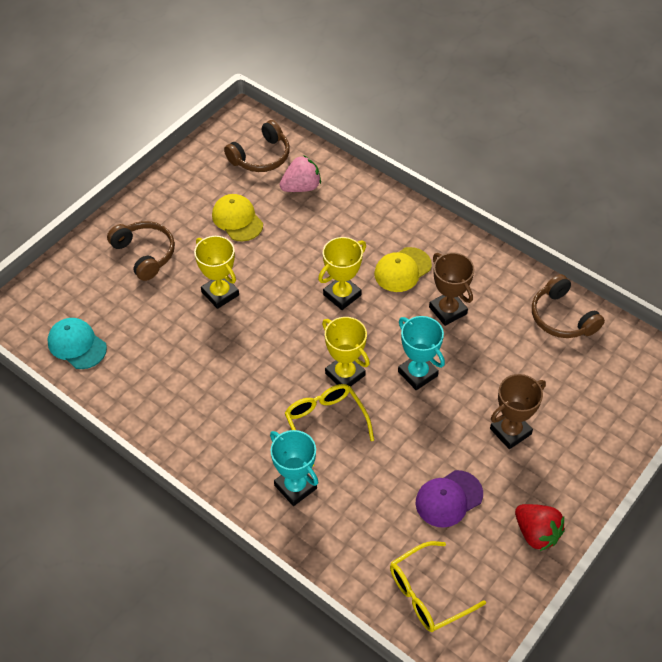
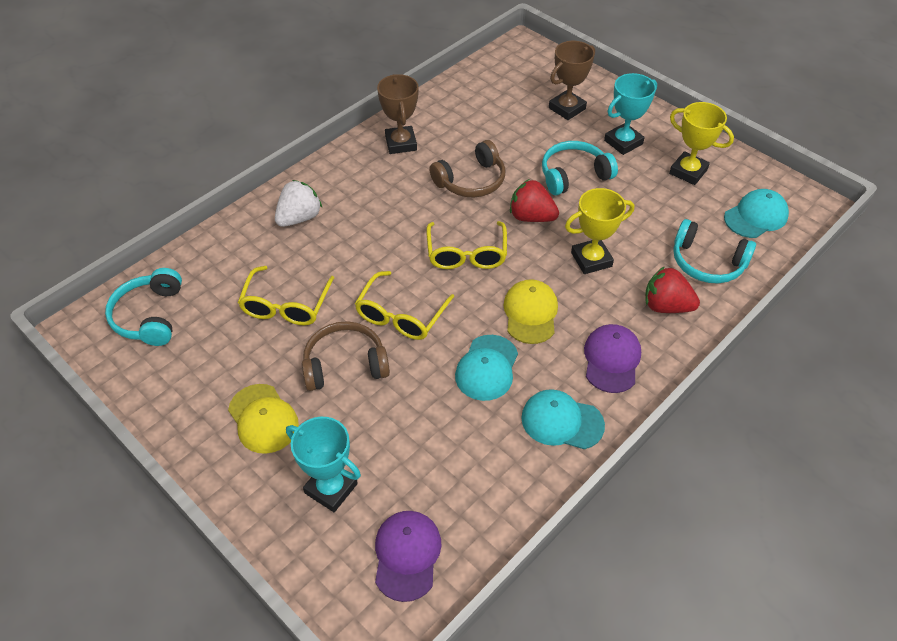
brown headphones: 3 -> 2
pink strawberry: 1 -> 0
purple cap: 1 -> 2
red strawberry: 1 -> 2
turquoise cap: 1 -> 3
turquoise headphones: 0 -> 3
white strawberry: 0 -> 1
yellow glasses: 2 -> 3
yellow trophy: 3 -> 2

